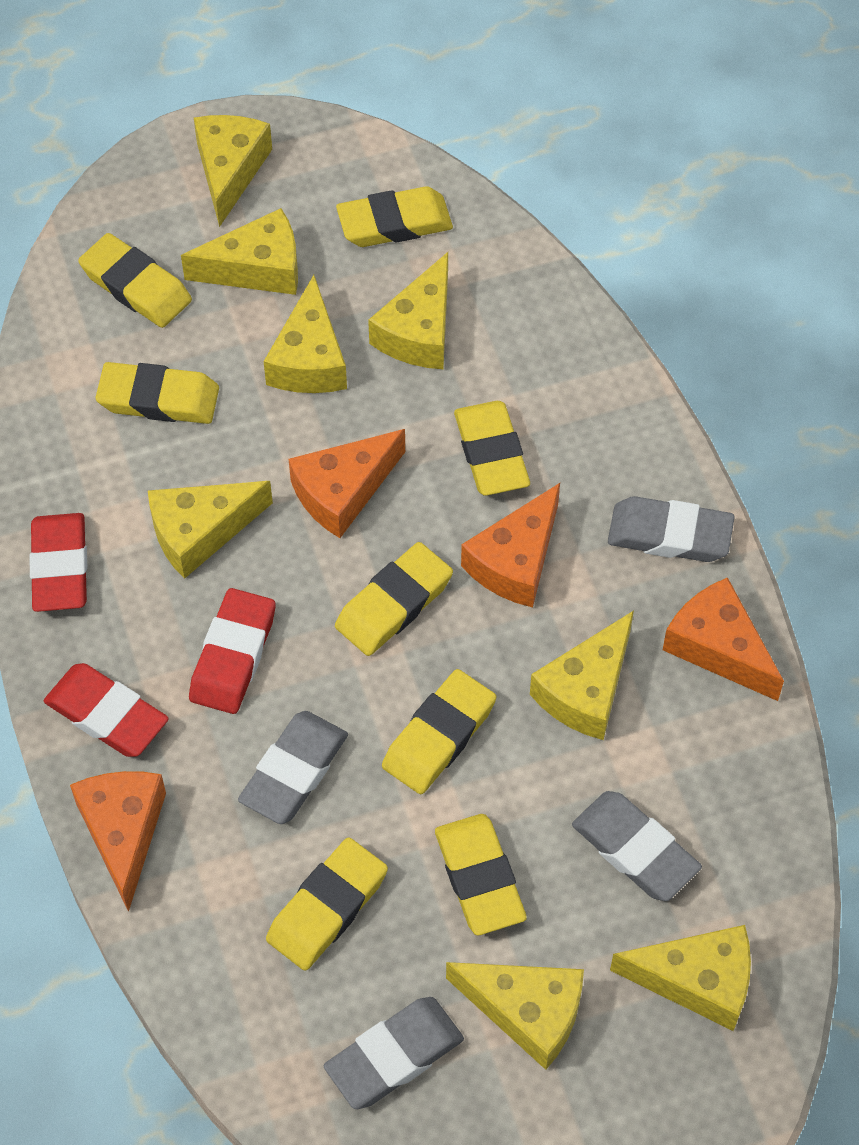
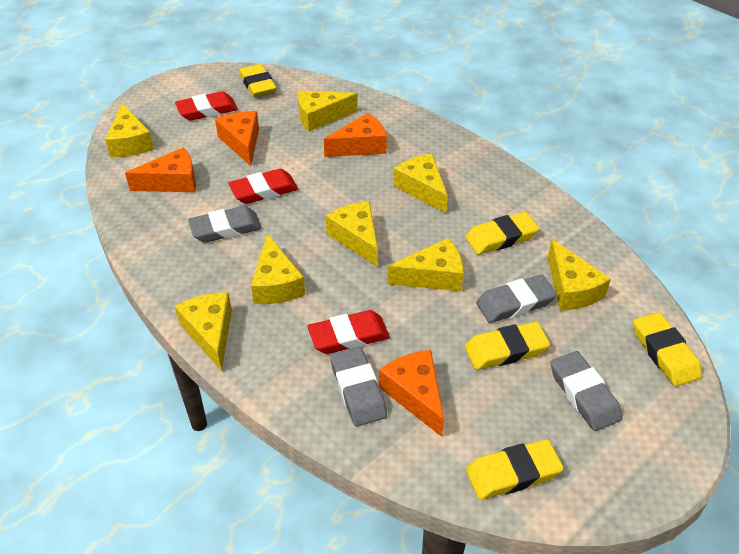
yellow eraser: 8 -> 5

